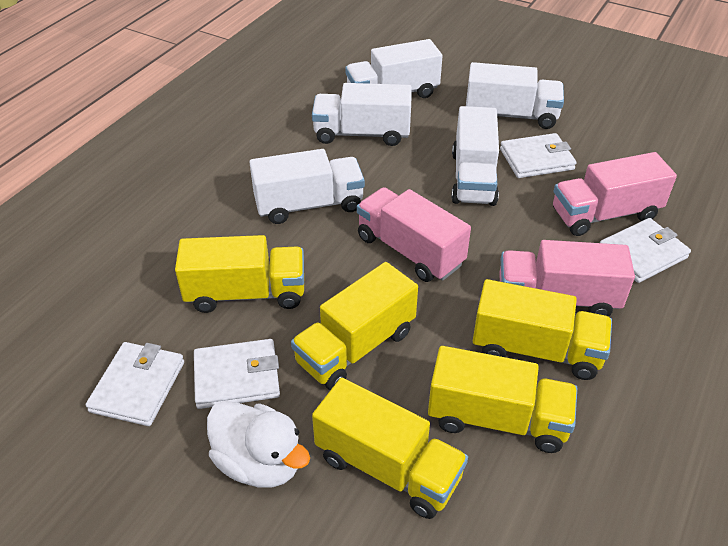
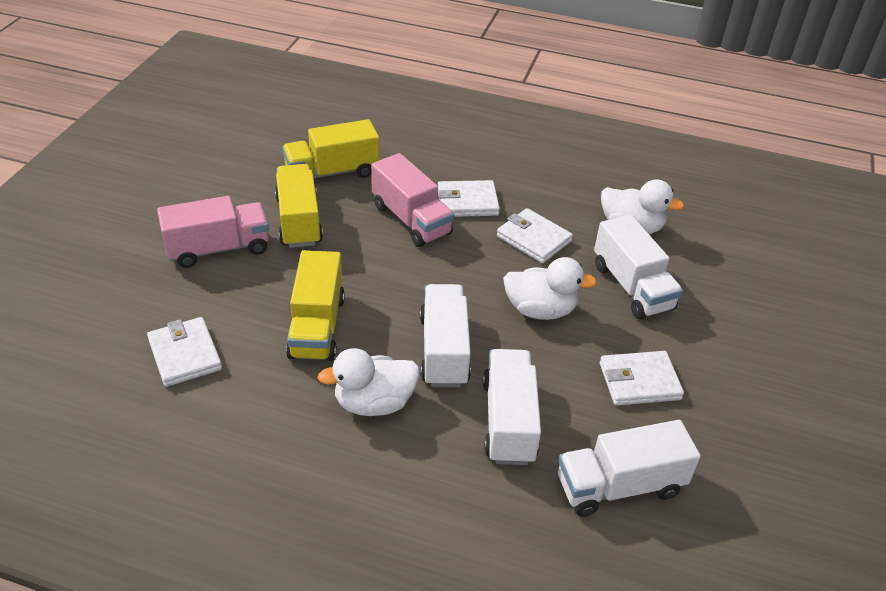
pink truck: 3 -> 2
white duck: 1 -> 3
white truck: 5 -> 4
yellow truck: 5 -> 3

